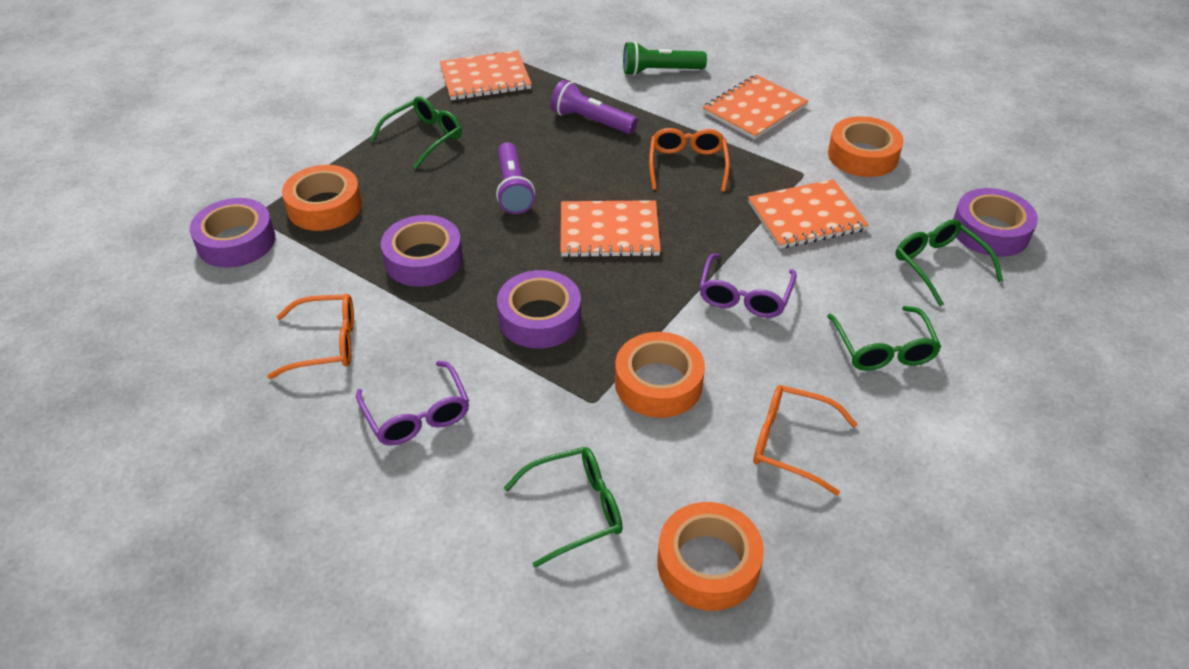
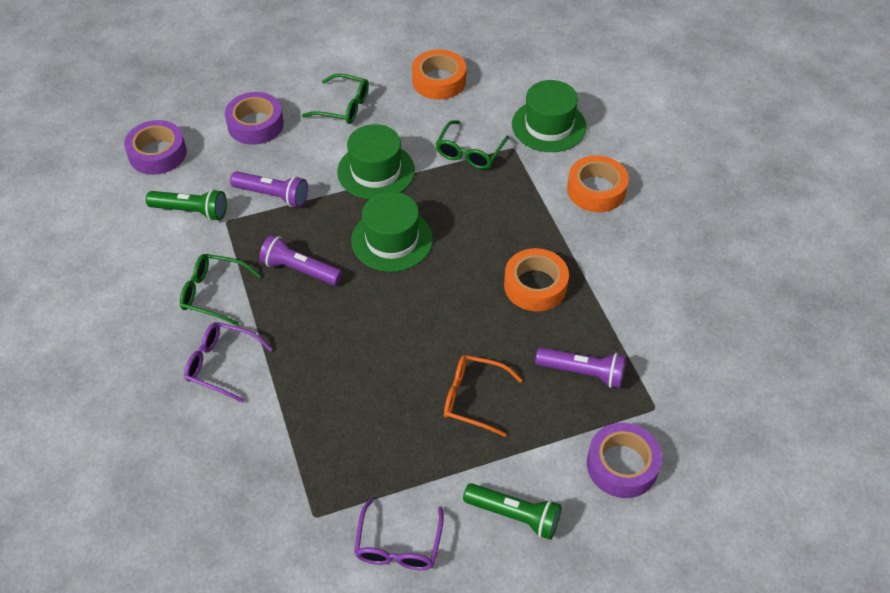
green flashlight: 1 -> 2
green glasses: 4 -> 3
green hat: 0 -> 3
orange glasses: 3 -> 1
orange notebook: 4 -> 0
orange tape: 4 -> 3
purple flashlight: 2 -> 3
purple tape: 4 -> 3

